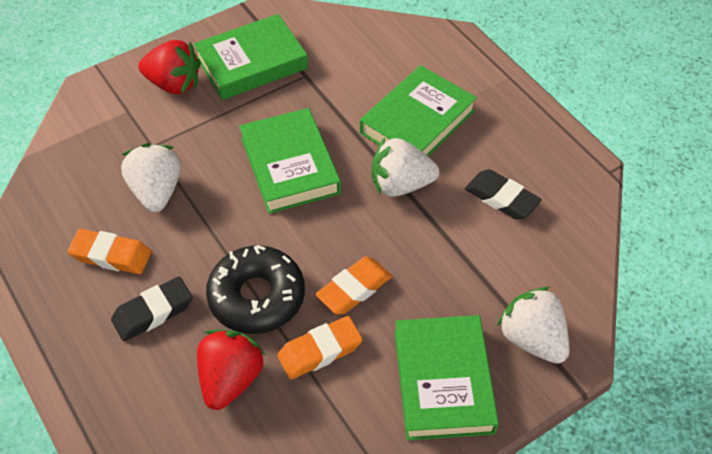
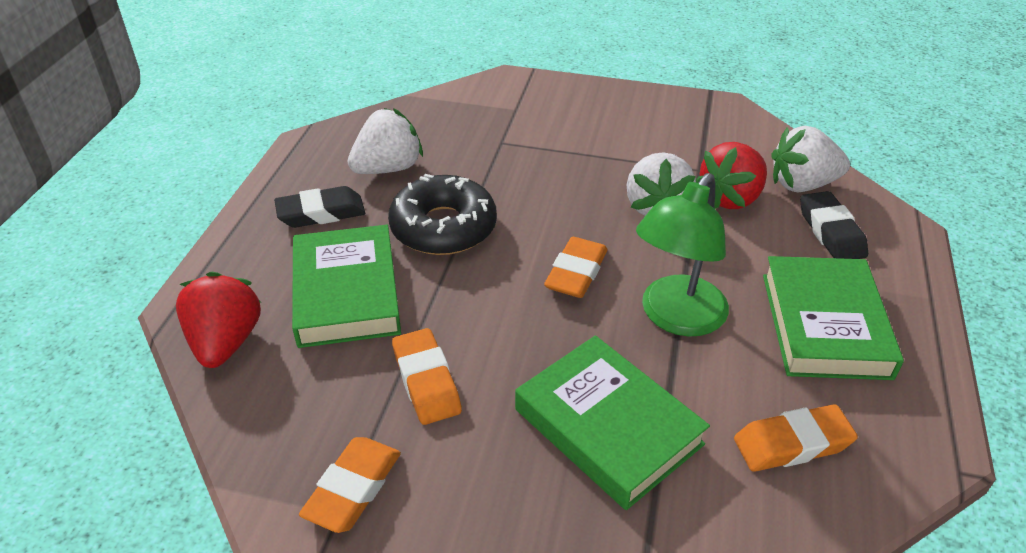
green book: 4 -> 3
green lamp: 0 -> 1
orange eraser: 3 -> 4

